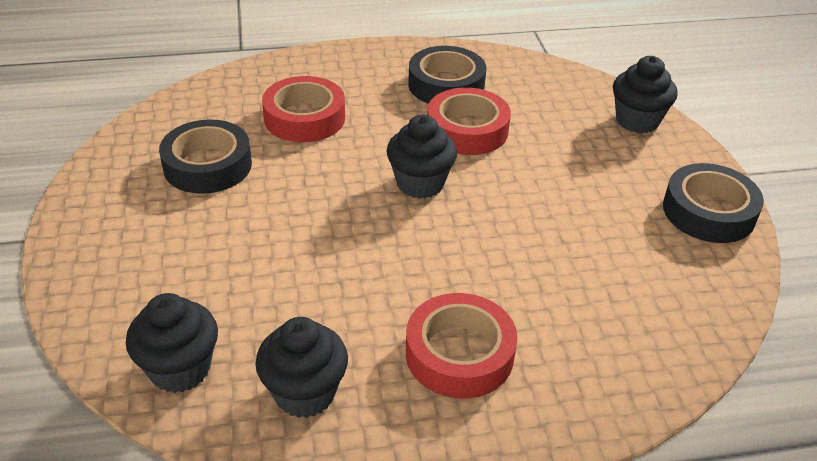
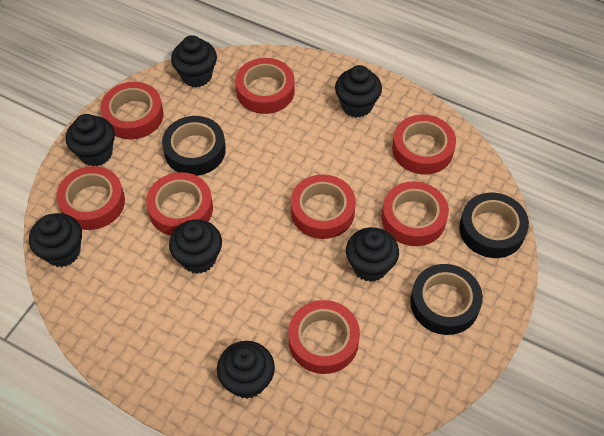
black cupcake: 4 -> 7
red tape: 3 -> 8

